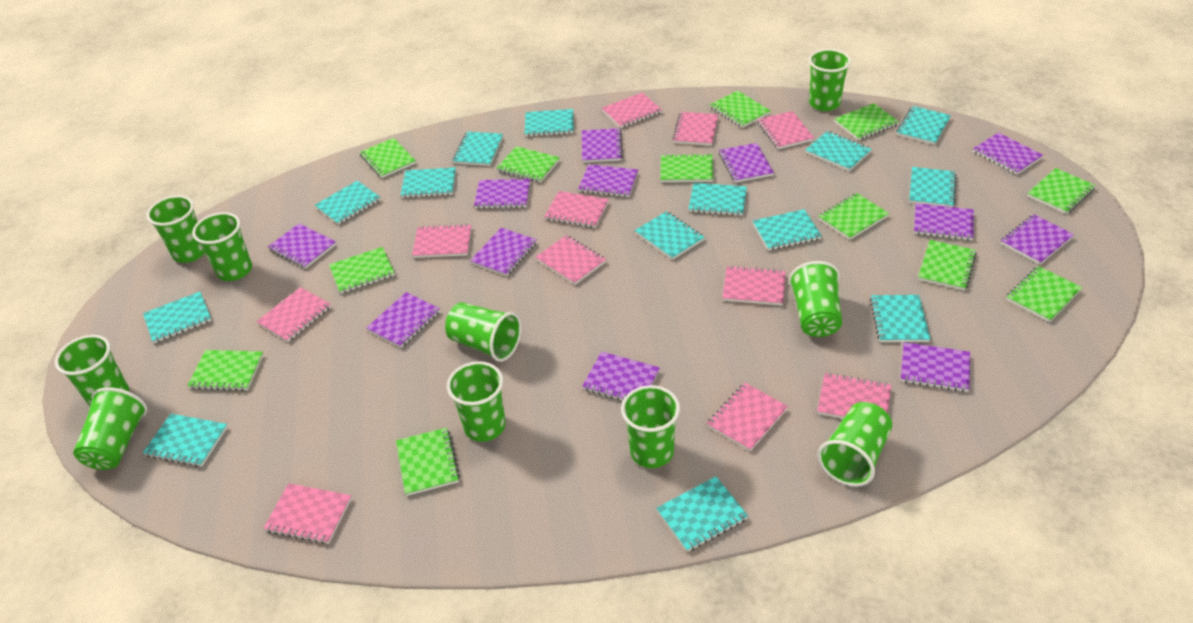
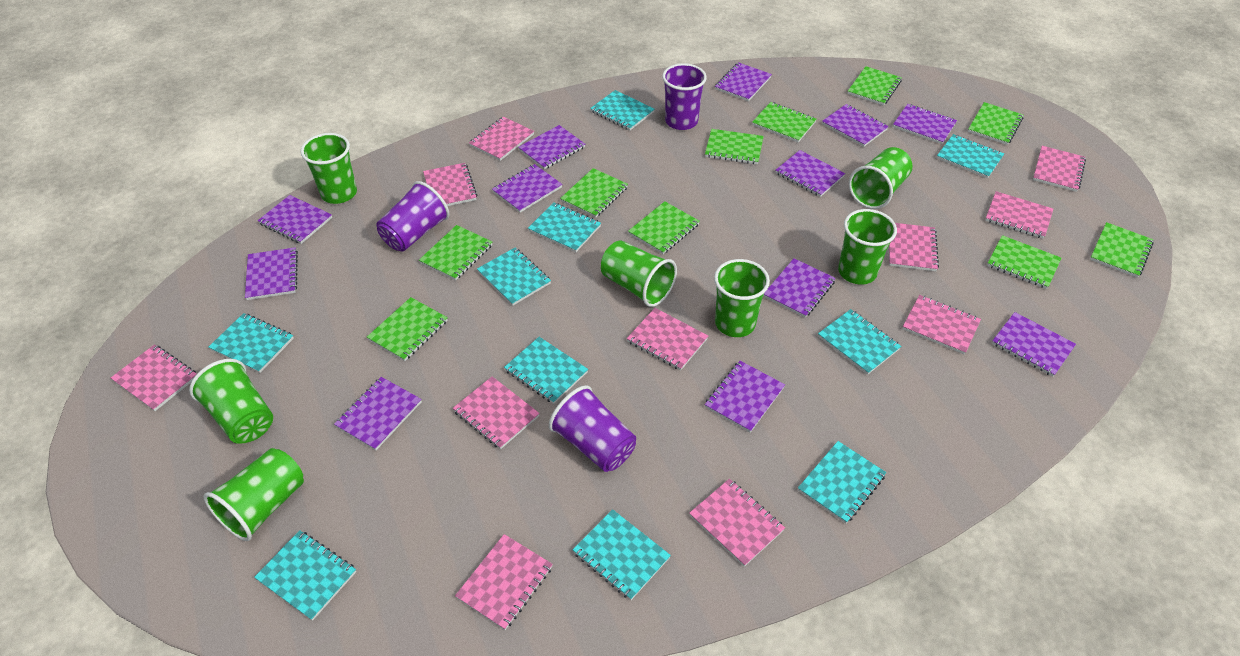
green cup: 10 -> 7
green notebook: 12 -> 10
purple cup: 0 -> 3
turquoise notebook: 14 -> 10

